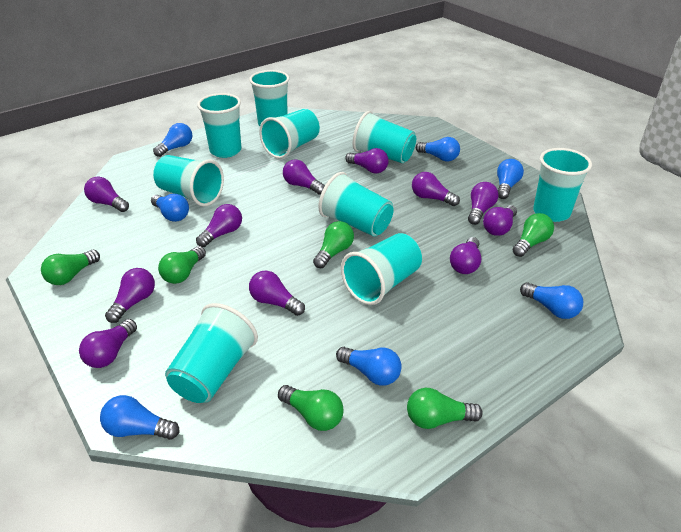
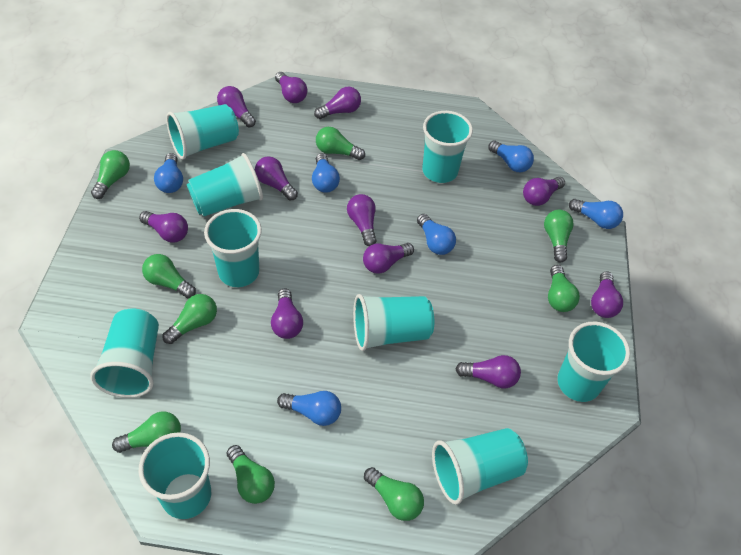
blue light bulb: 7 -> 6
green light bulb: 6 -> 9

